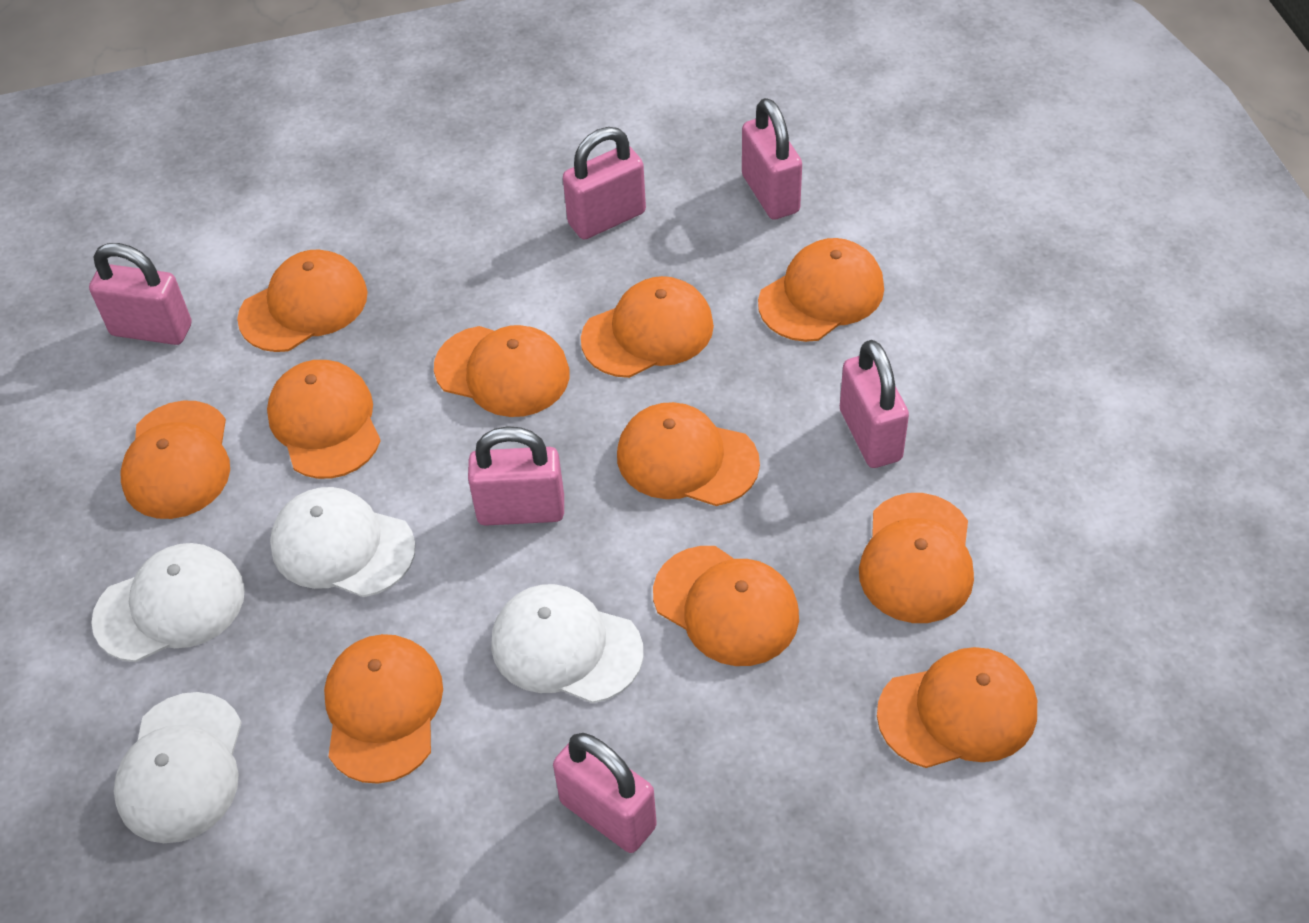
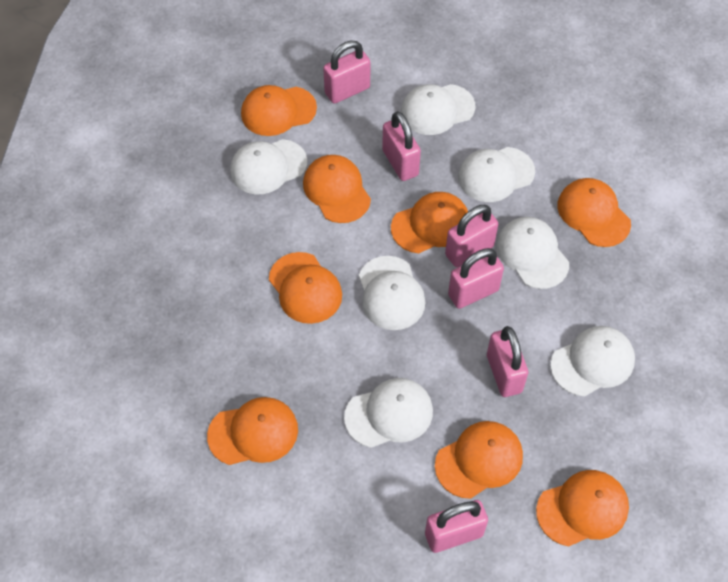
orange cap: 11 -> 8
white cap: 4 -> 7

